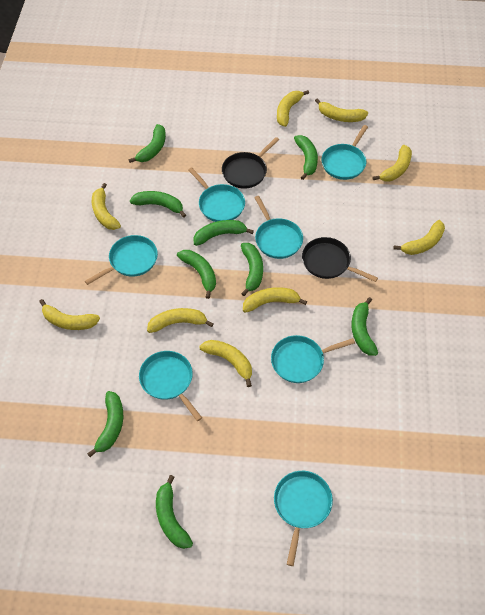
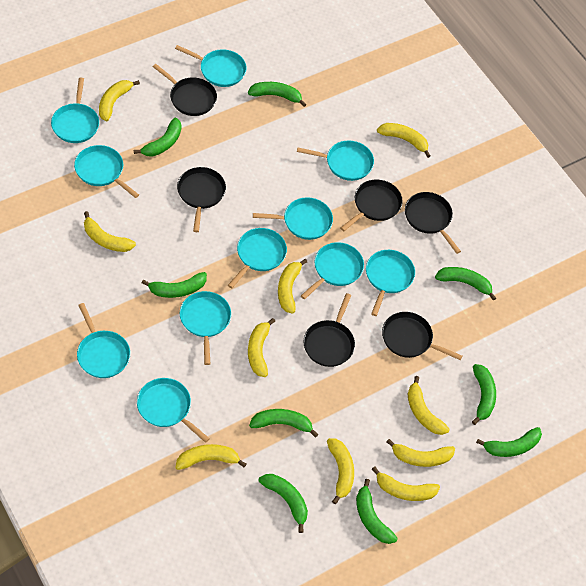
black pan: 2 -> 6
turquoise pan: 7 -> 11
yellow banana: 9 -> 10

